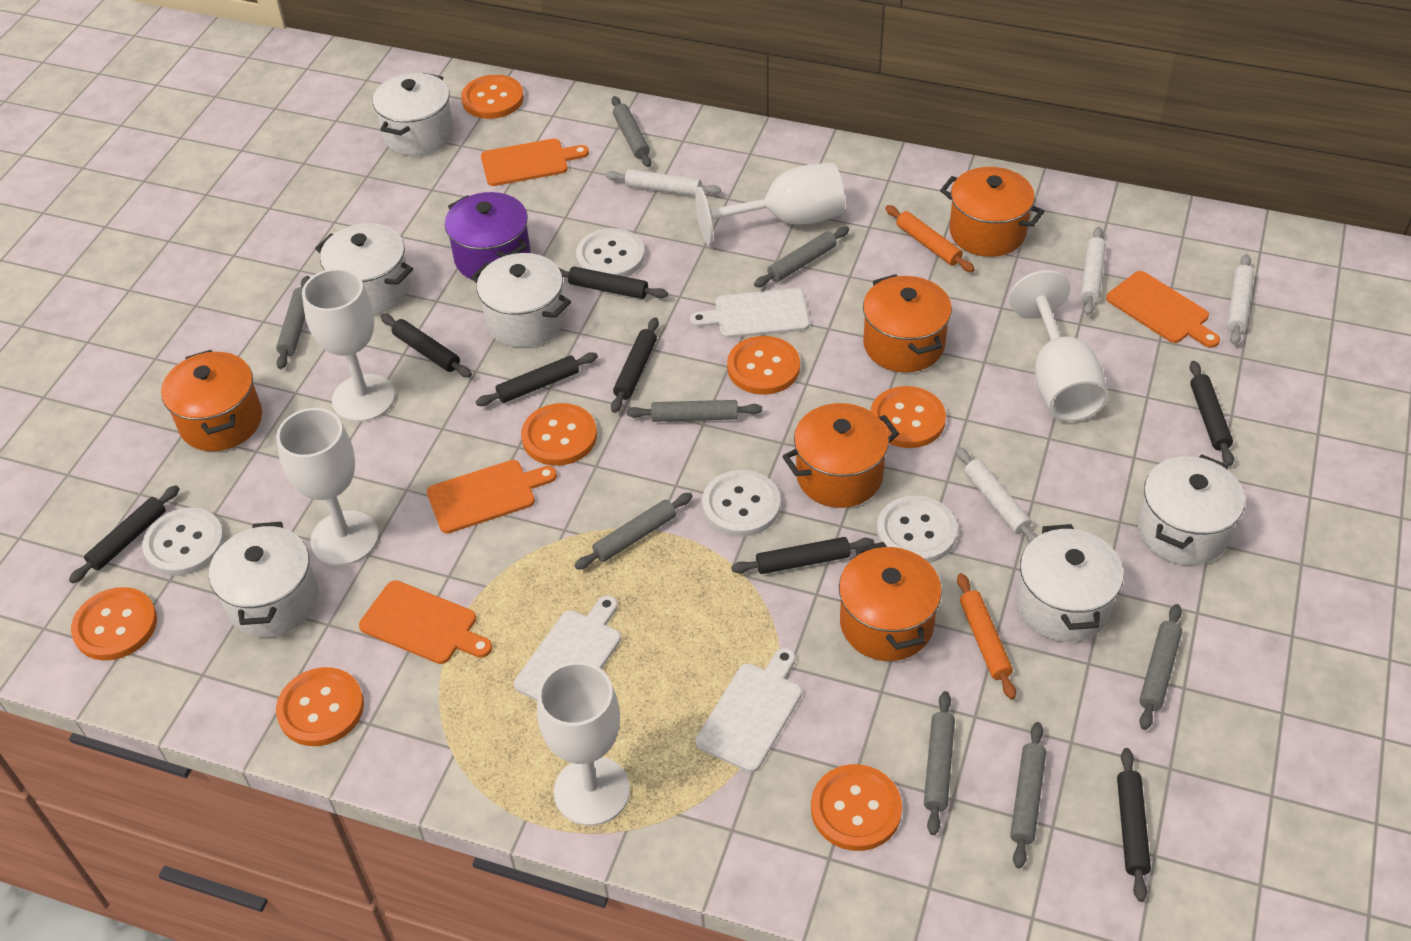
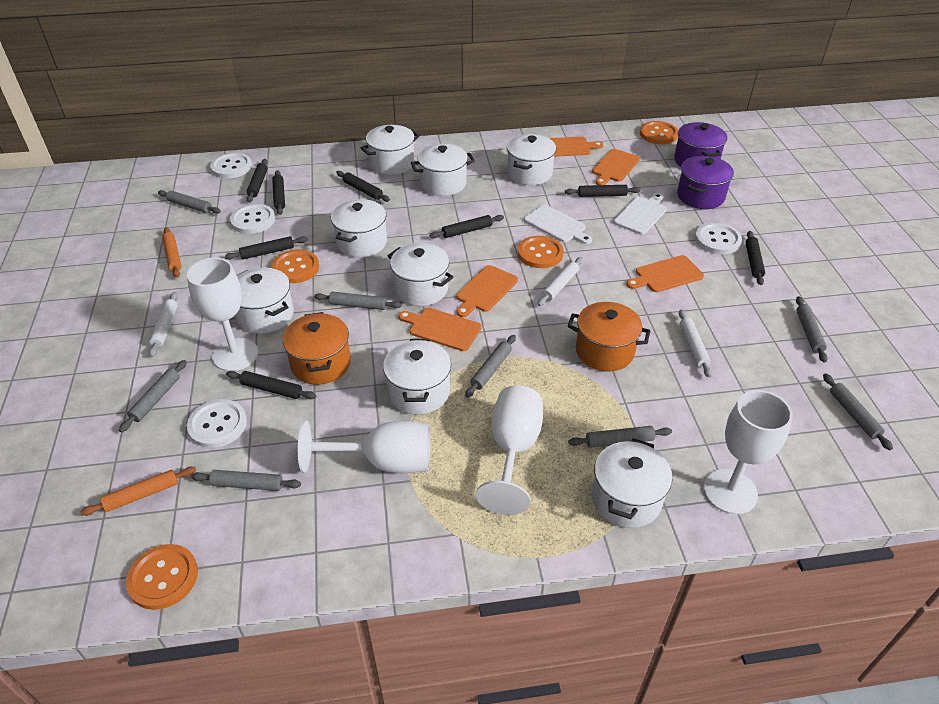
orange button: 7 -> 4
orange cutting board: 4 -> 5
orange pot: 5 -> 2
purple pot: 1 -> 2
white cutting board: 3 -> 2
white goblet: 5 -> 4
white pot: 6 -> 8
white rolling pin: 4 -> 3

